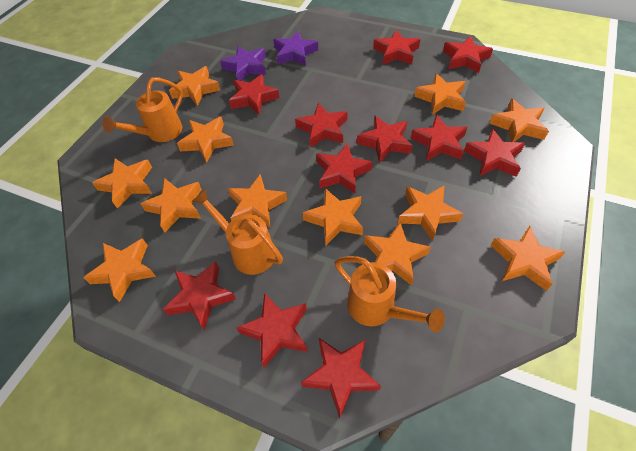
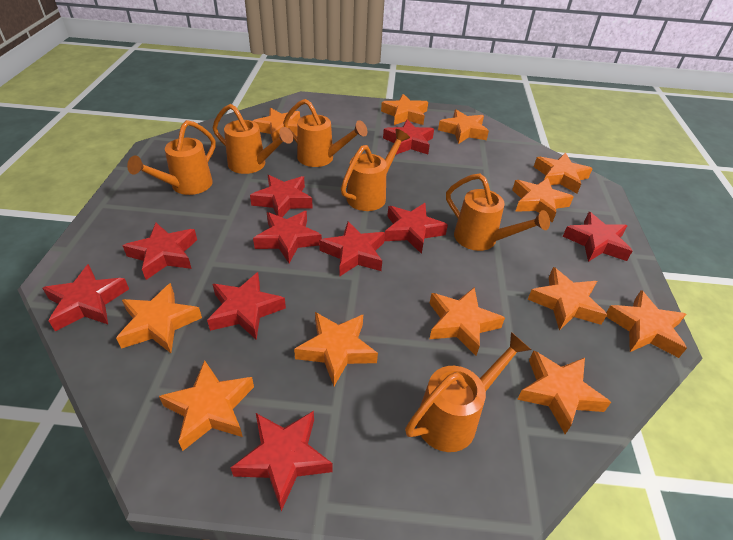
orange watering can: 3 -> 6
purple star: 2 -> 0
red star: 11 -> 10

